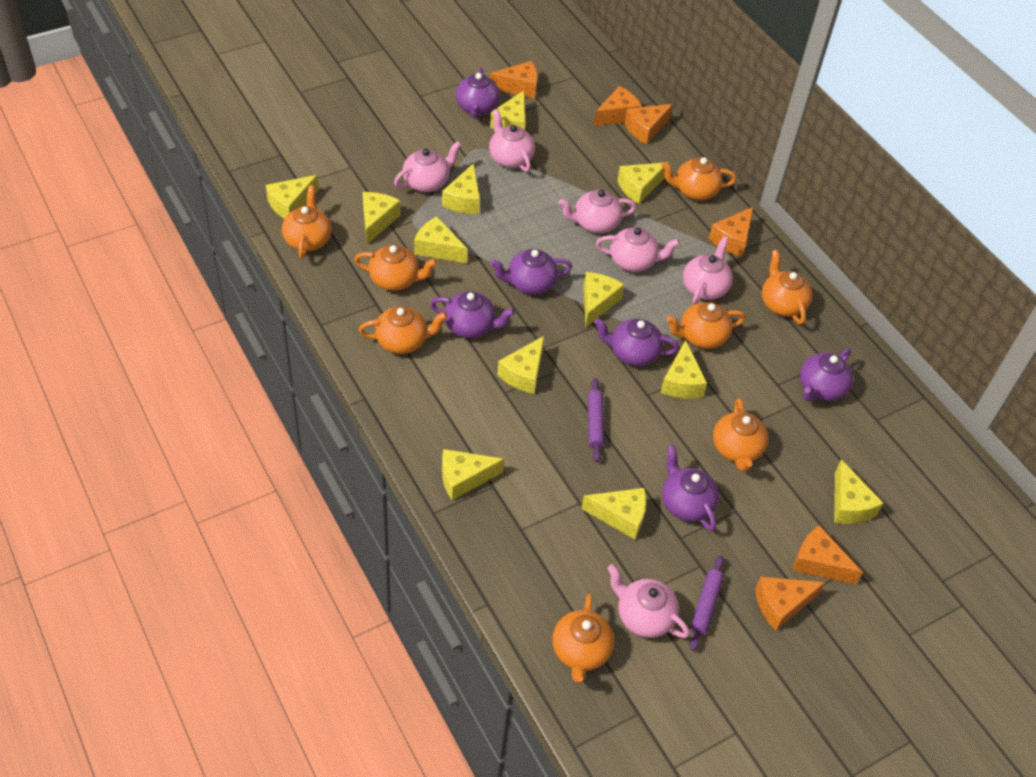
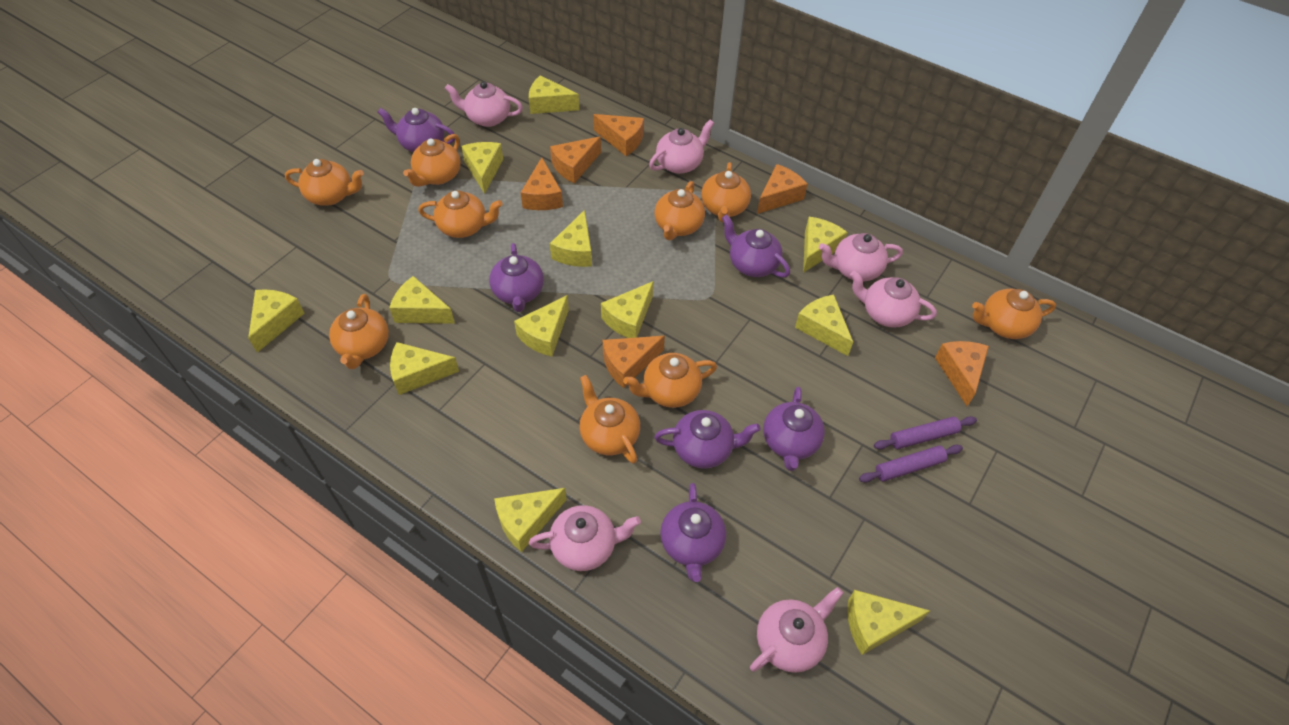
orange teapot: 8 -> 9

